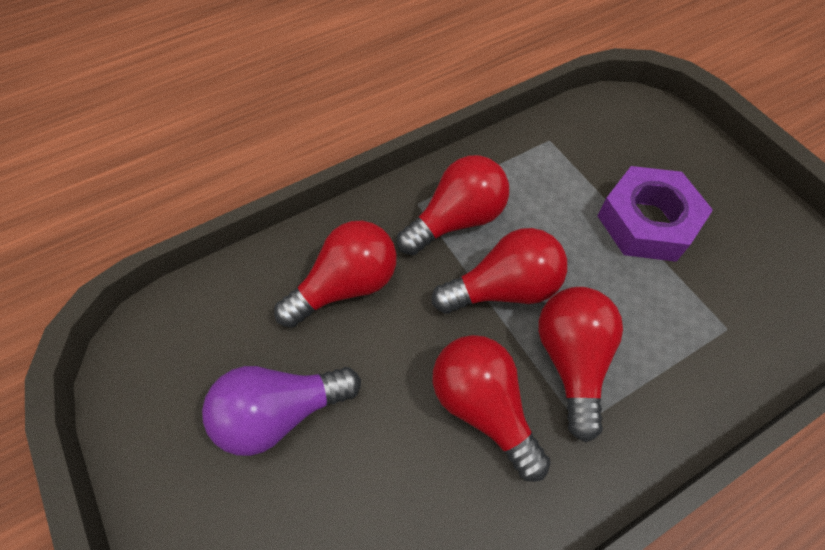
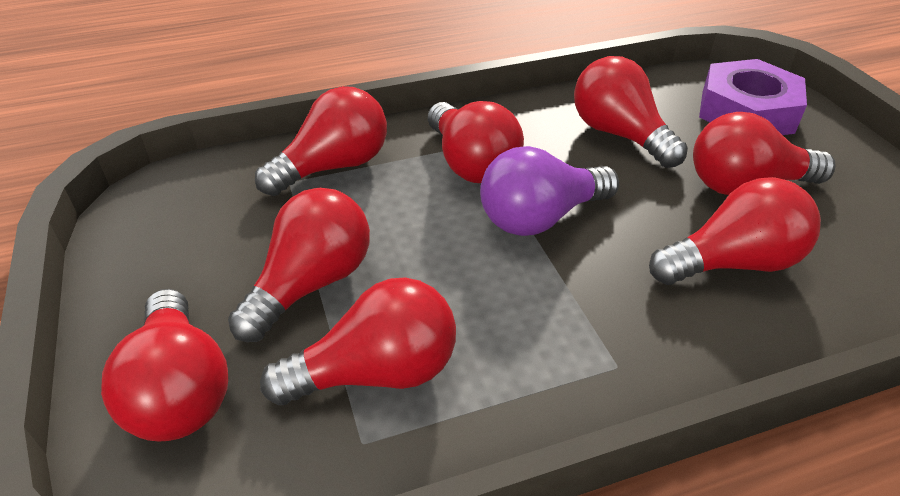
red light bulb: 5 -> 8

